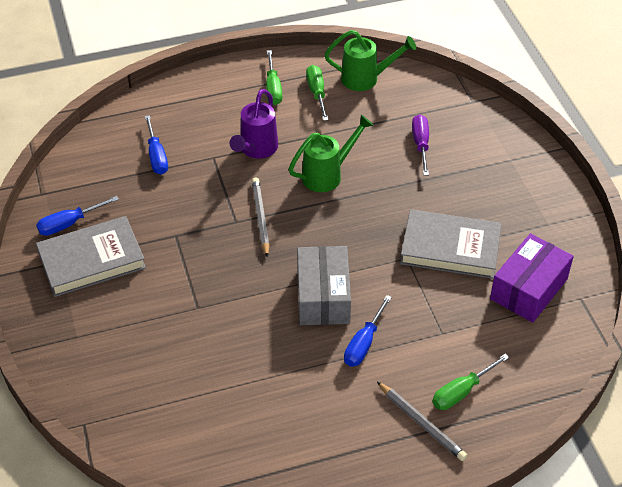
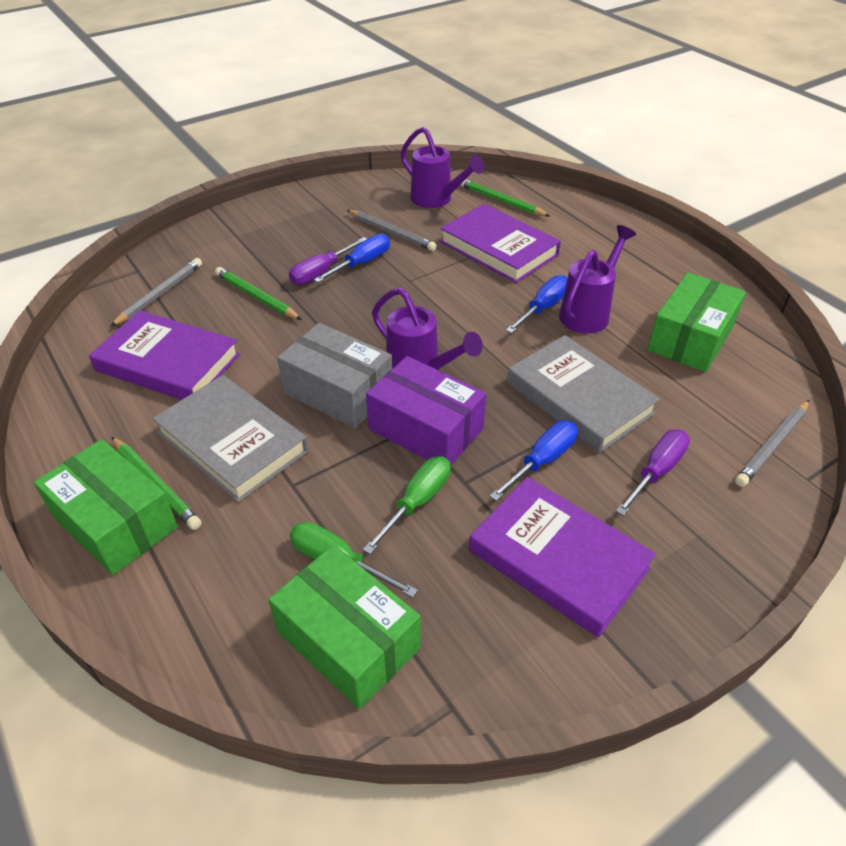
green box: 0 -> 3
green pencil: 0 -> 3
green screwdriver: 3 -> 2
green watering can: 2 -> 0
grey pencil: 2 -> 3
purple book: 0 -> 3
purple screwdriver: 1 -> 2
purple watering can: 1 -> 3

